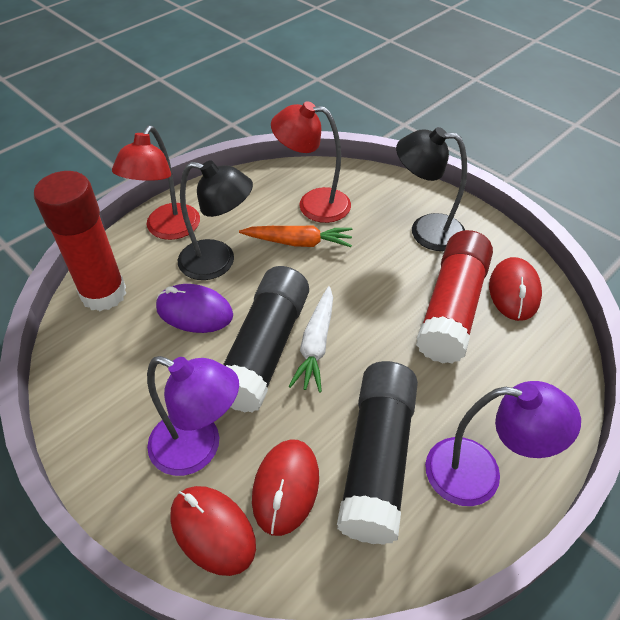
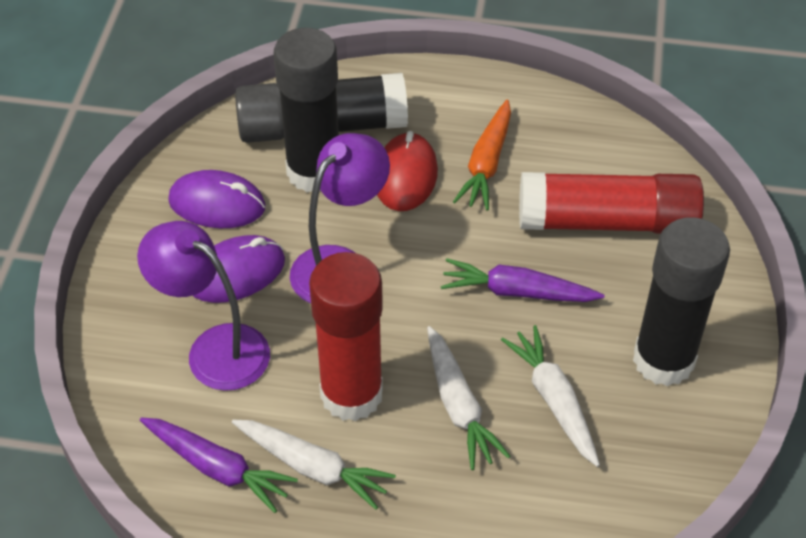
black glue stick: 2 -> 3
black lamp: 2 -> 0
purple carrot: 0 -> 2
purple mouse: 1 -> 2
red lamp: 2 -> 0
red mouse: 3 -> 1
white carrot: 1 -> 3

